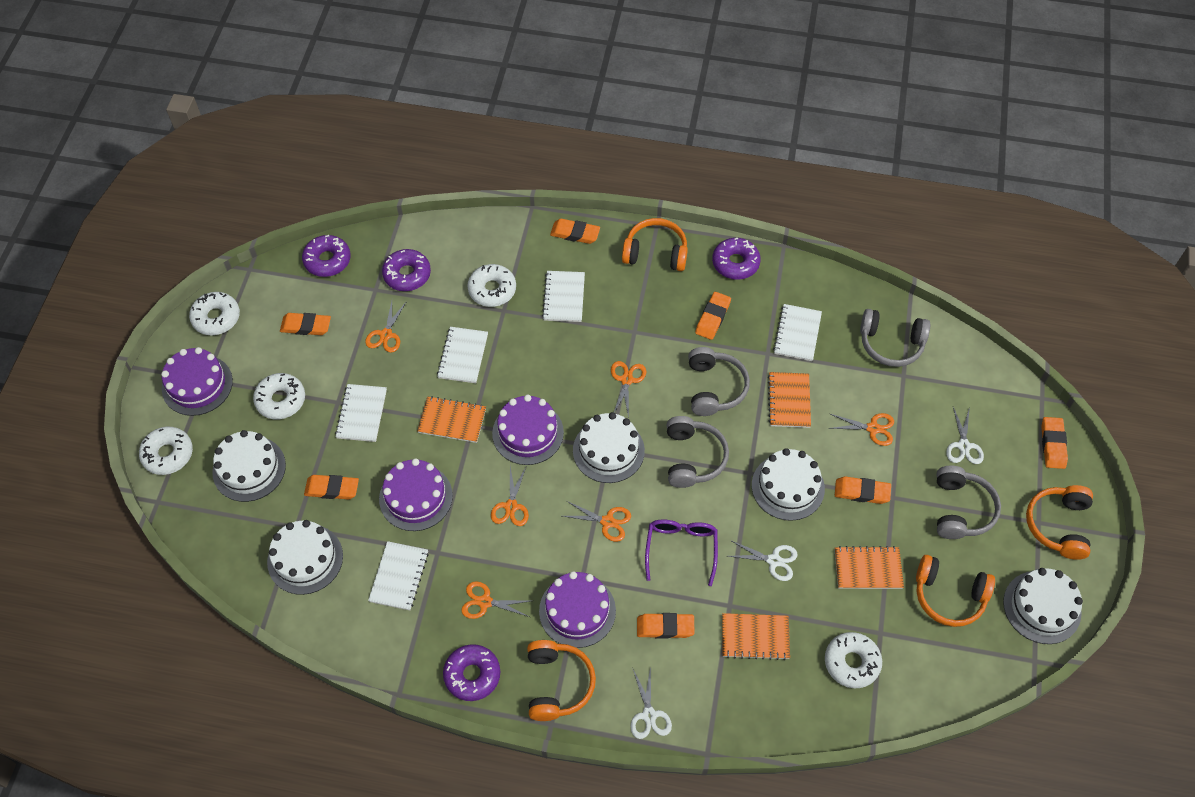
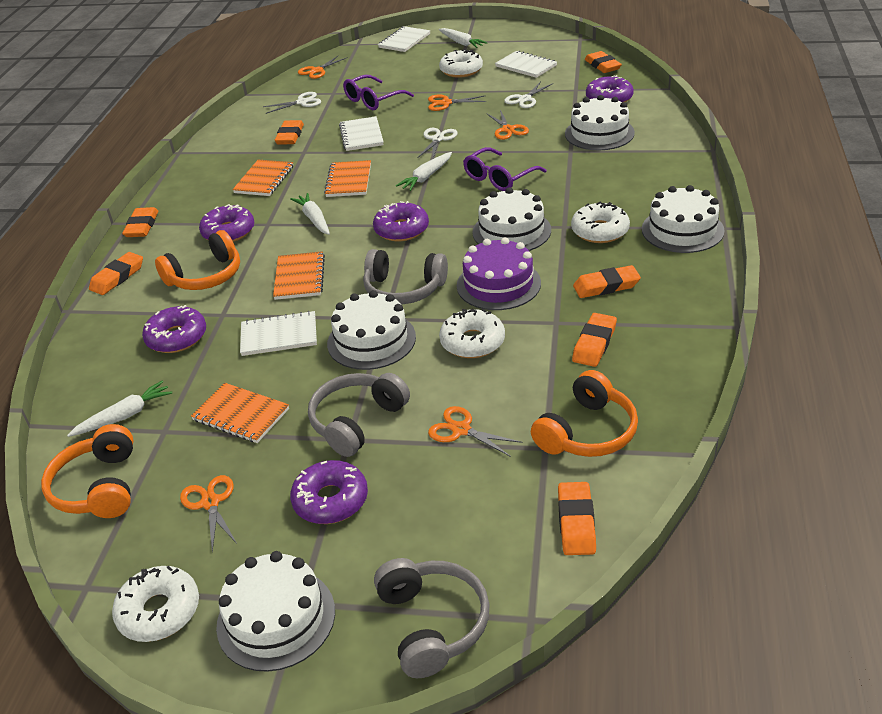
grey headphones: 4 -> 3
orange headphones: 4 -> 3
orange scissors: 6 -> 5
purple cake: 4 -> 1
purple donut: 4 -> 5
purple glasses: 1 -> 2
white carrot: 0 -> 4
white donut: 5 -> 4
white notebook: 5 -> 4

